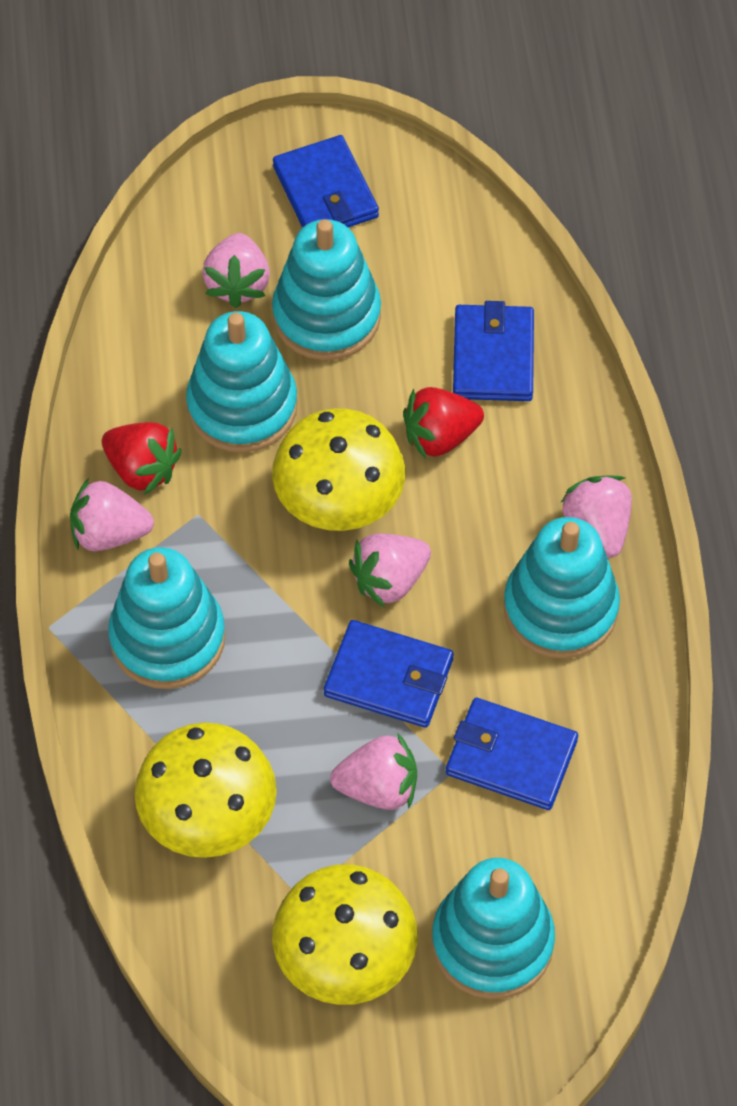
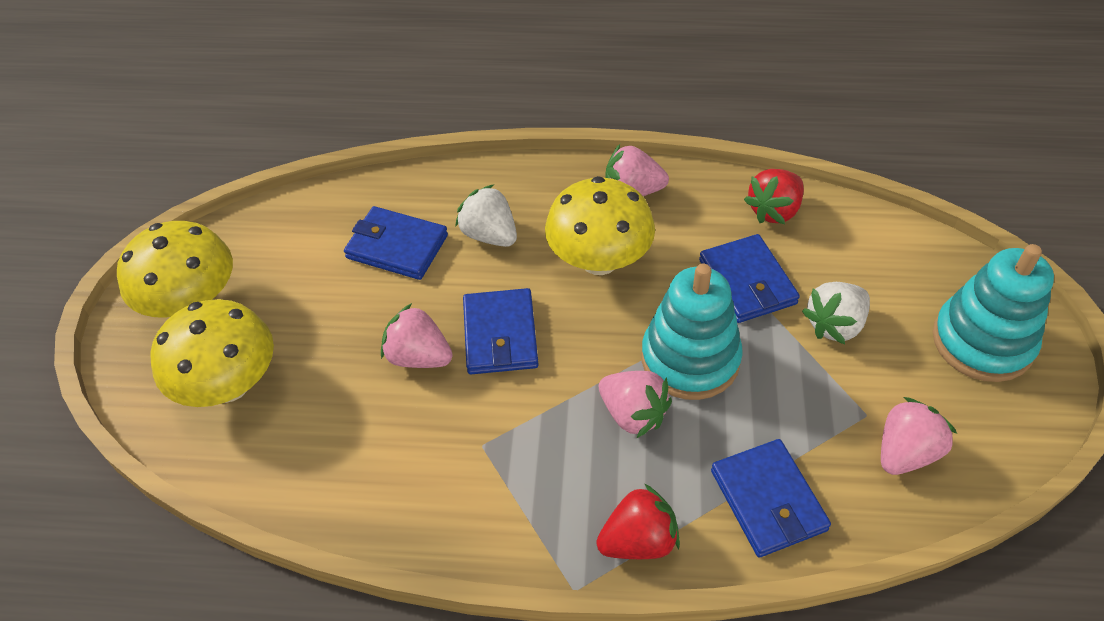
pink strawberry: 5 -> 4
turquoise stacking toy: 5 -> 2
white strawberry: 0 -> 2

